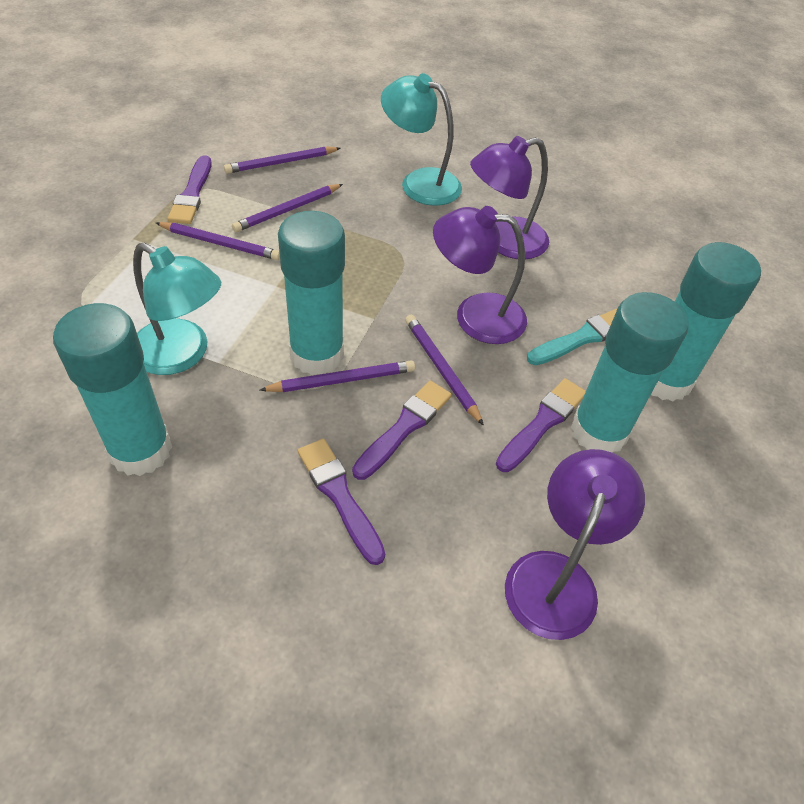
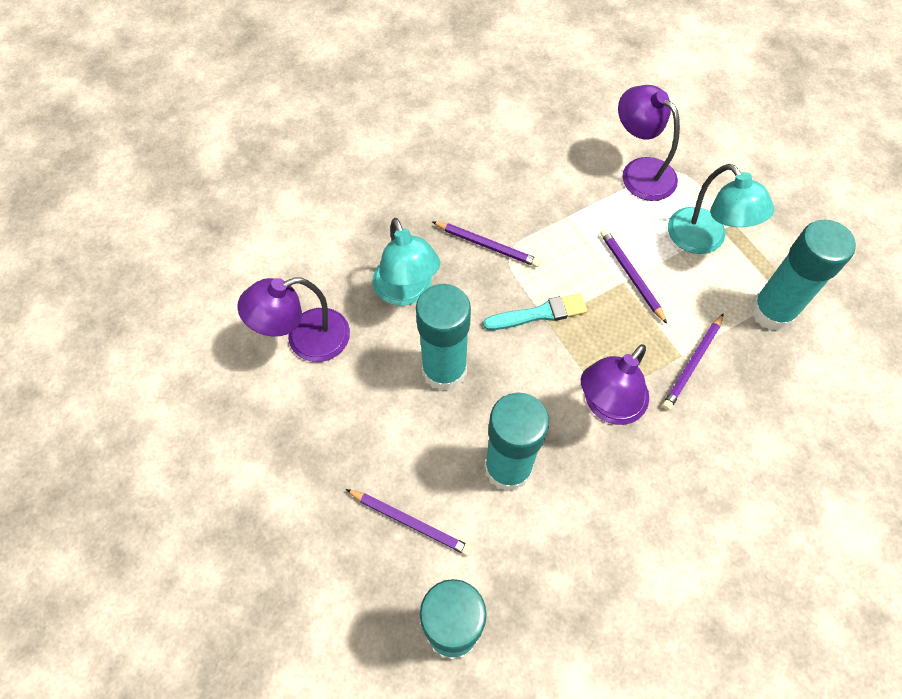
purple brush: 4 -> 0
purple pencil: 5 -> 4

